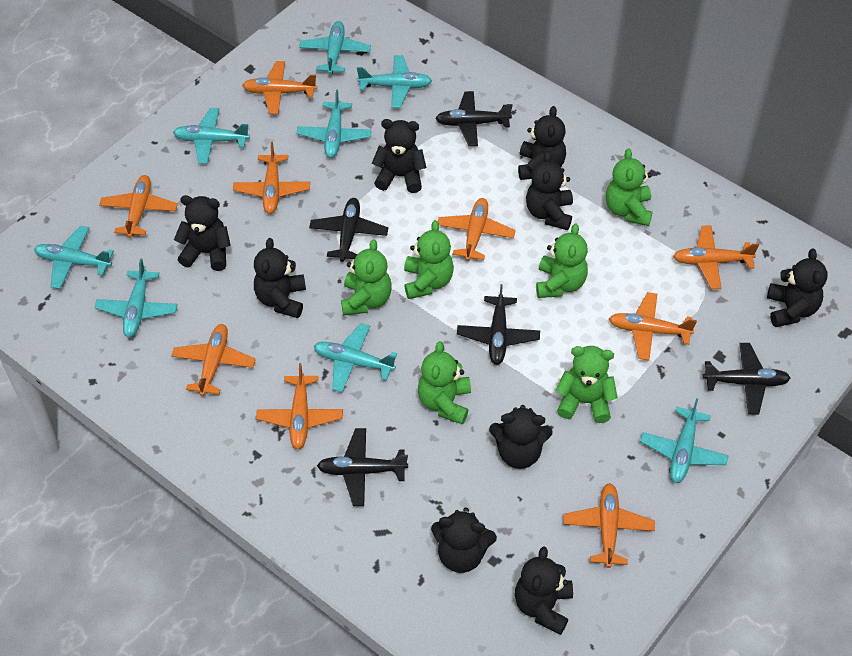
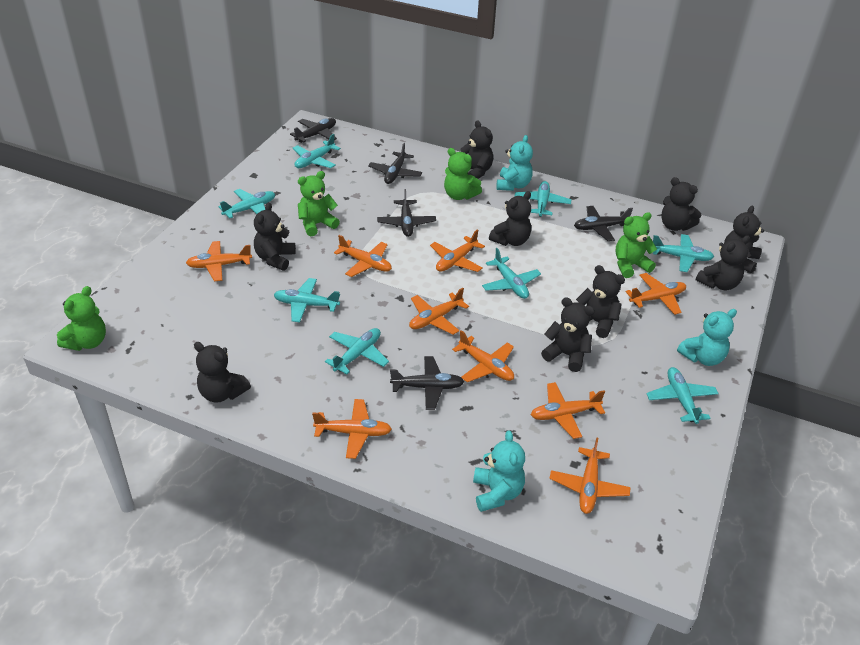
green teddy bear: 6 -> 4
turquoise teddy bear: 0 -> 3

